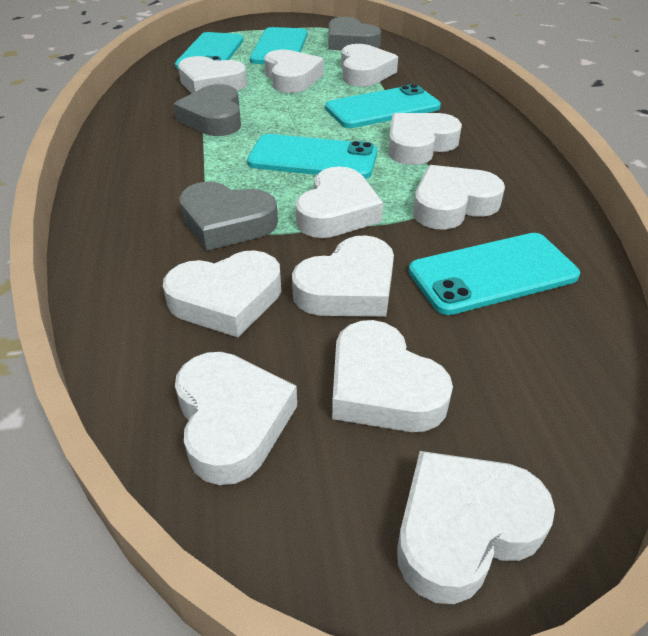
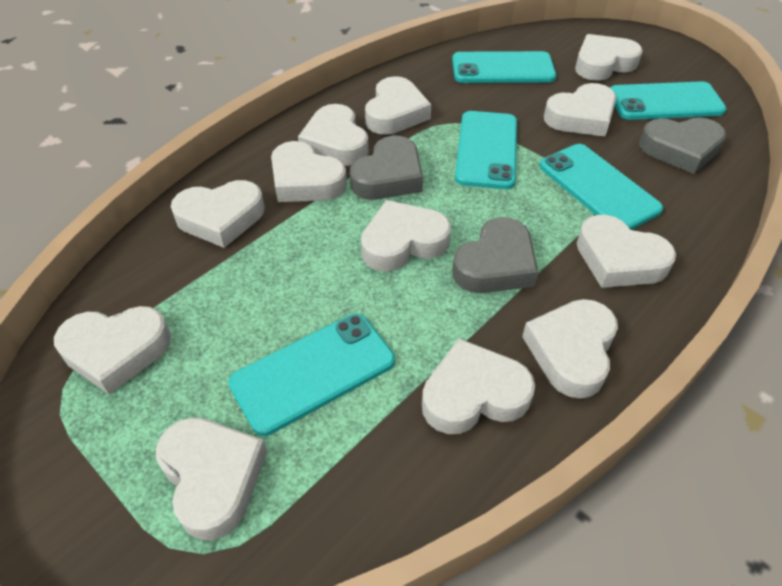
white heart: 11 -> 12

